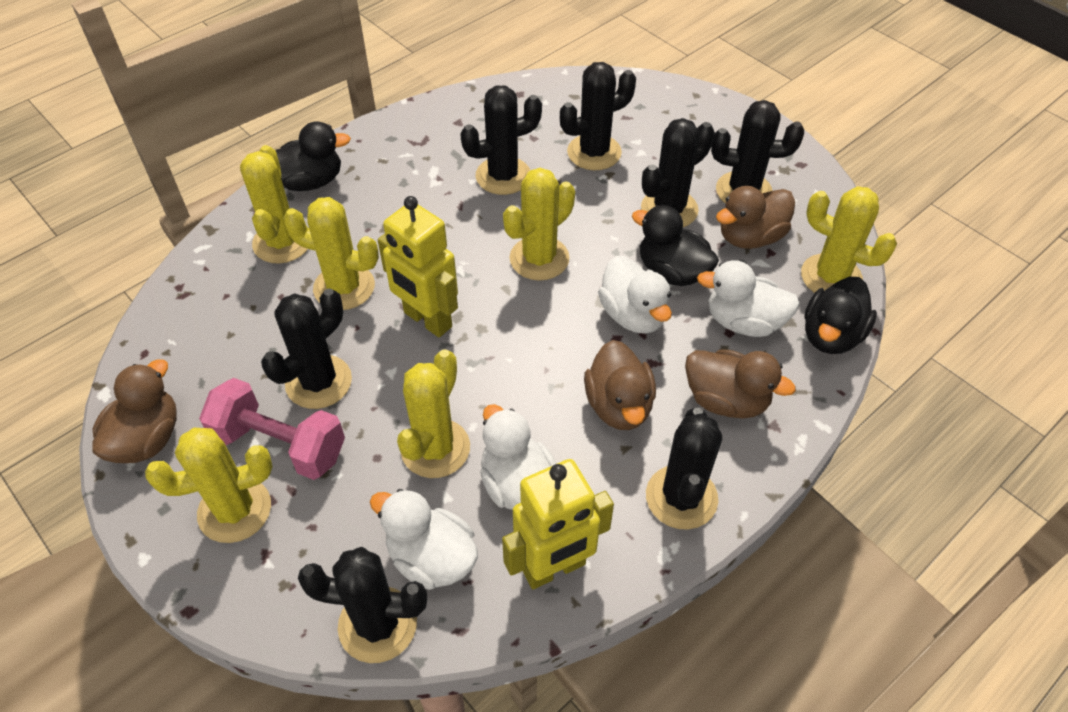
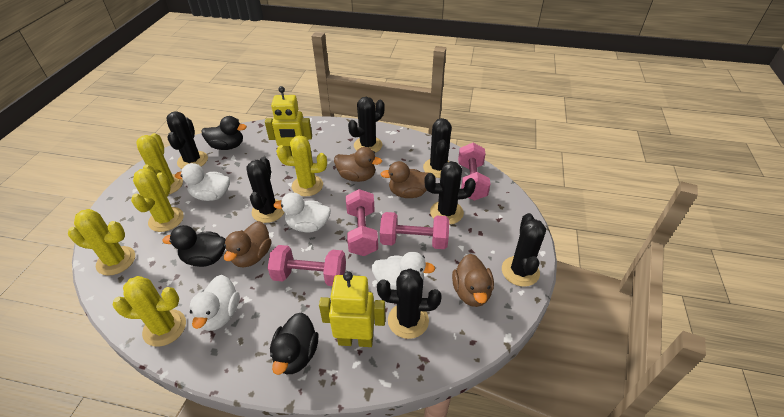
pink dumbbell: 1 -> 4
yellow cactus: 6 -> 5

